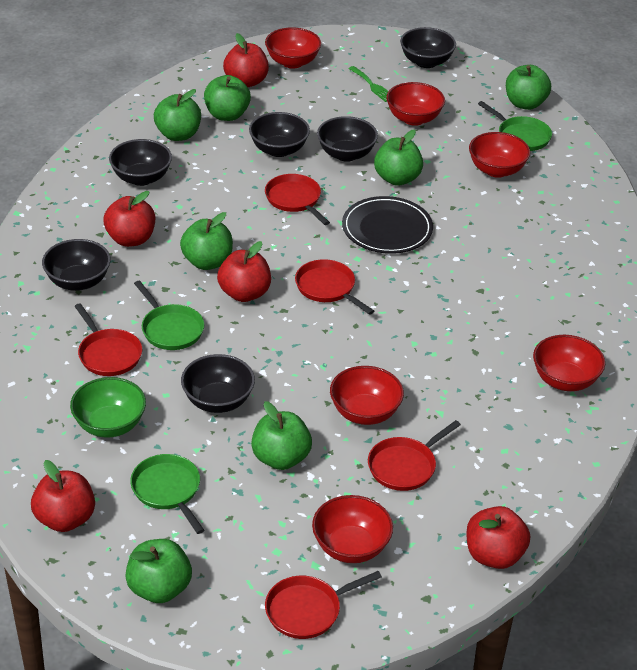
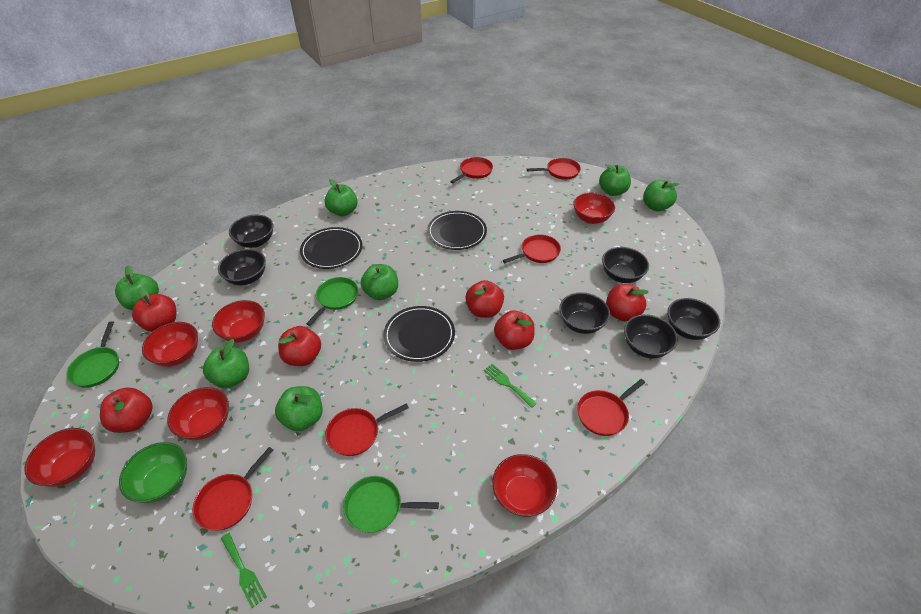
black plate: 1 -> 3
green fork: 1 -> 2
red apple: 5 -> 6
red pan: 5 -> 6

